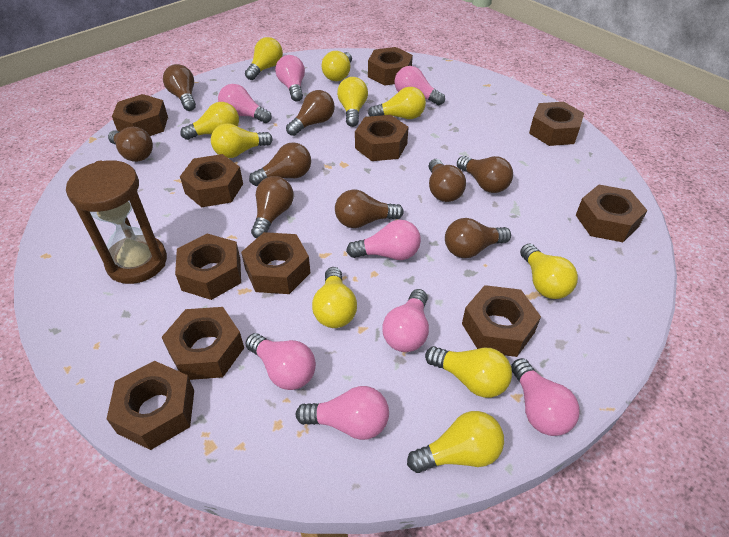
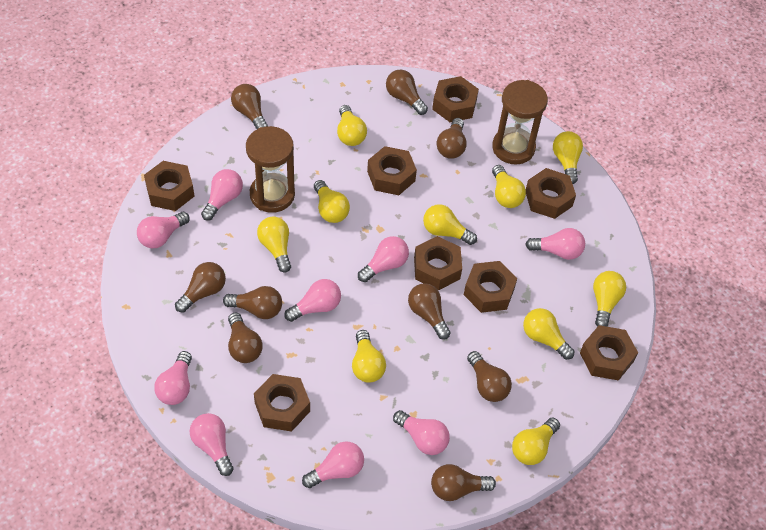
brown hourglass: 1 -> 2
brown nut: 11 -> 8
pink light bulb: 8 -> 9

